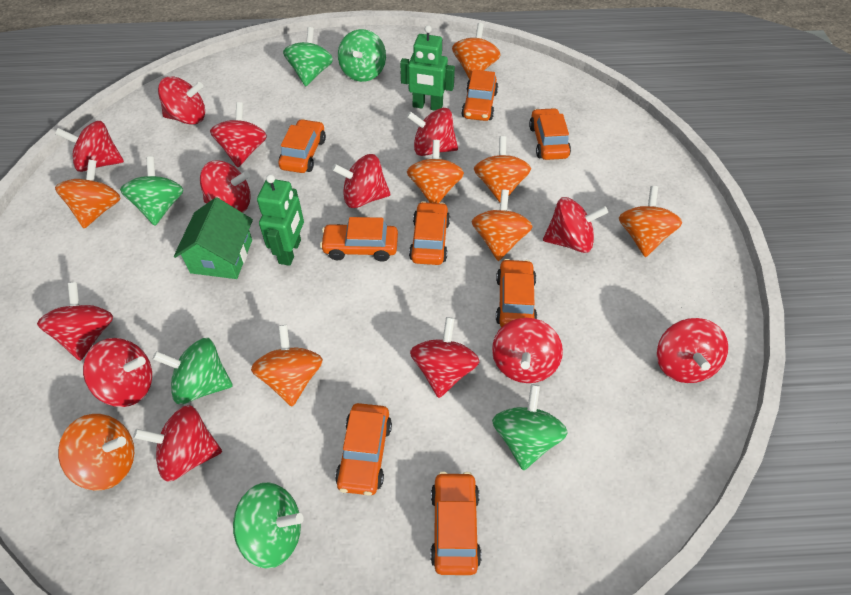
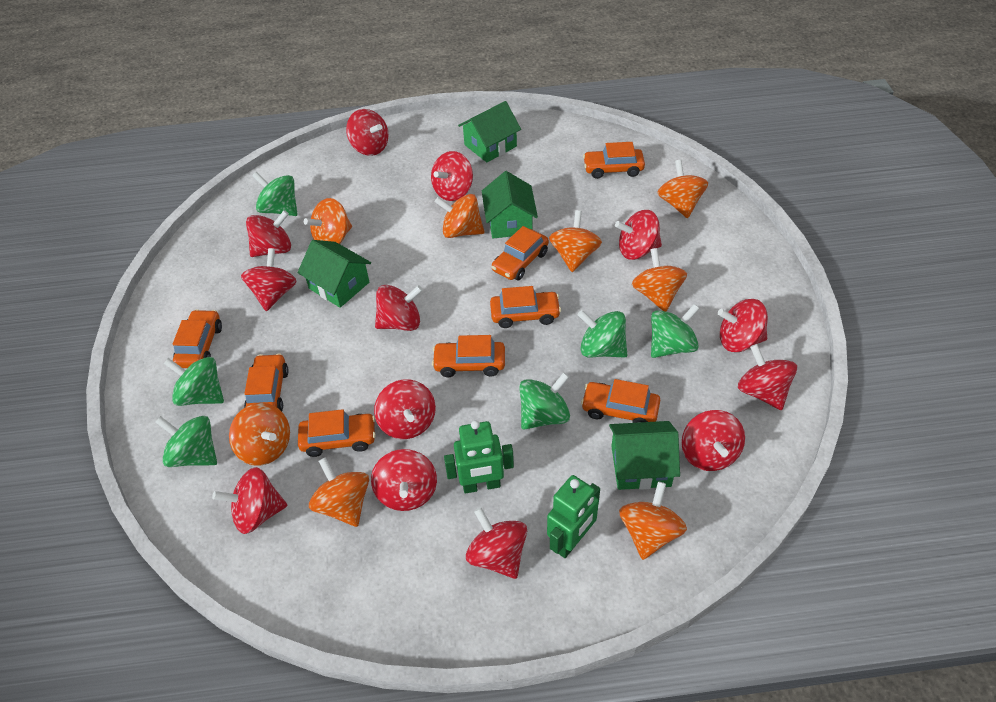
green house: 1 -> 4

